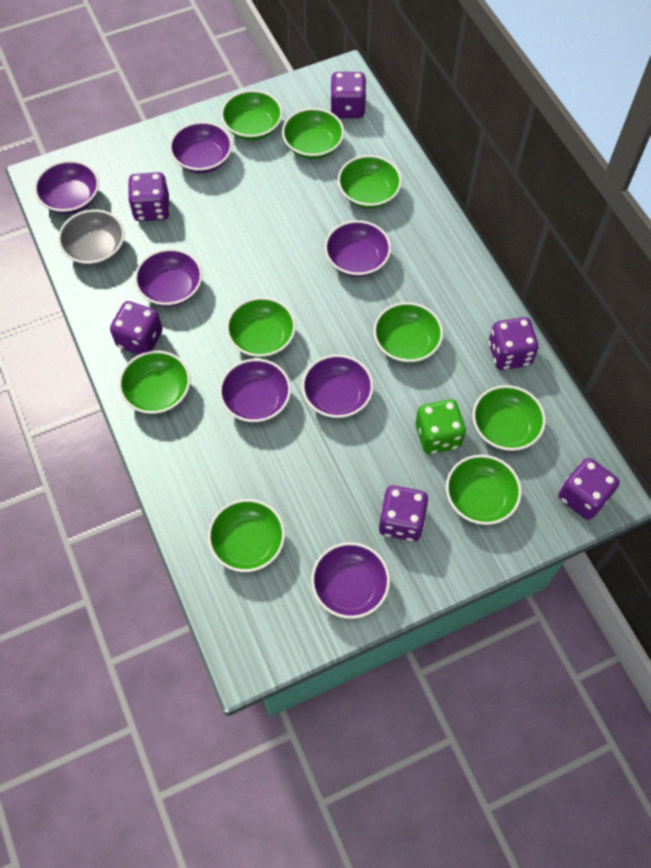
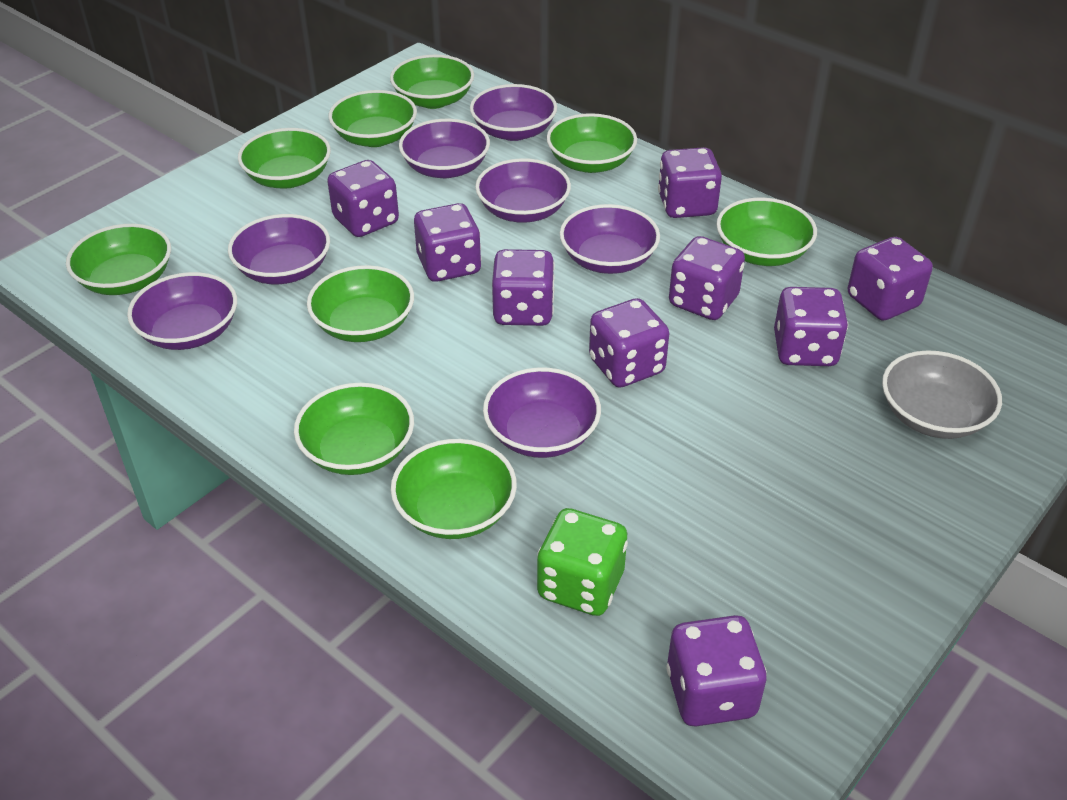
purple dice: 6 -> 9

